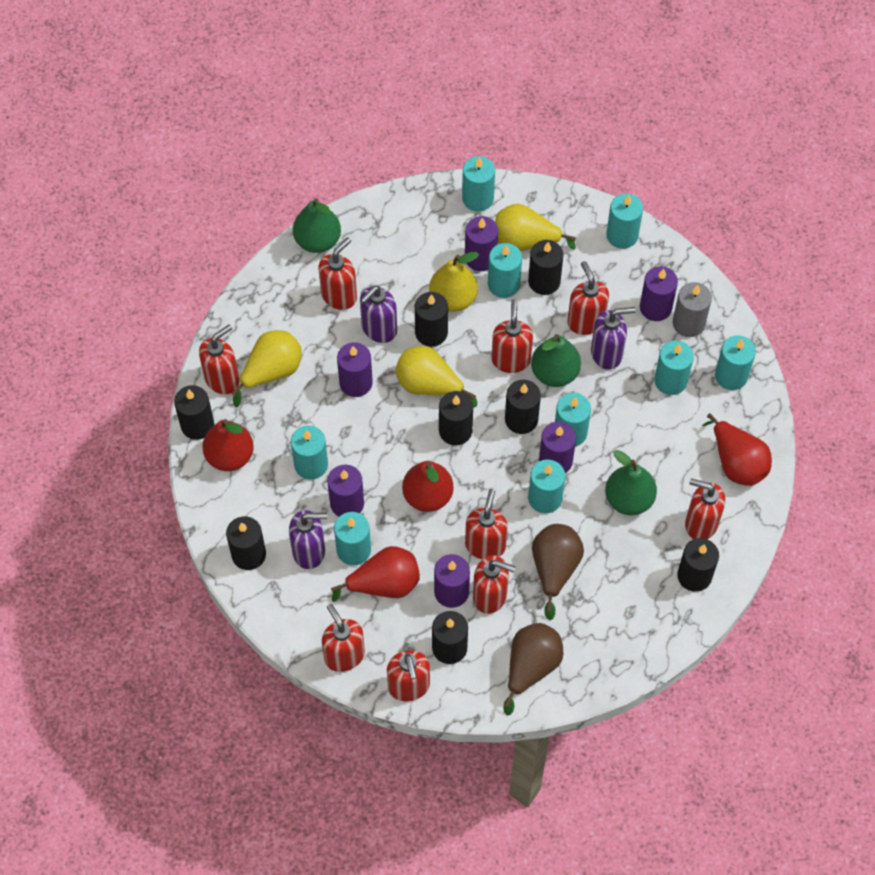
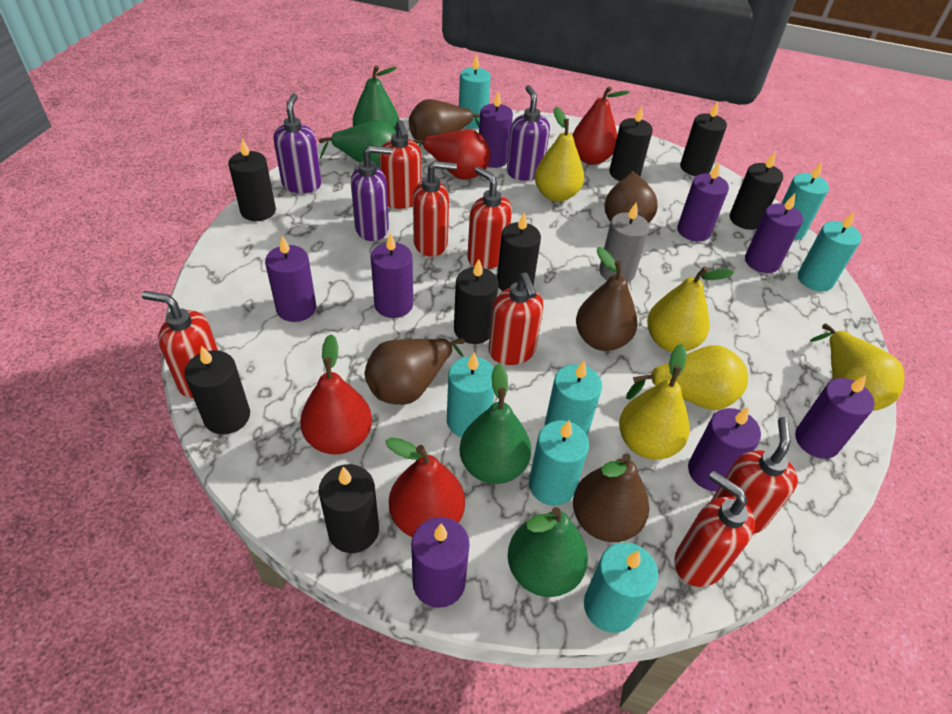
brown pear: 2 -> 5
green pear: 3 -> 4
purple candle: 6 -> 8
red soap dispenser: 9 -> 7
turquoise candle: 9 -> 7
yellow pear: 4 -> 5

